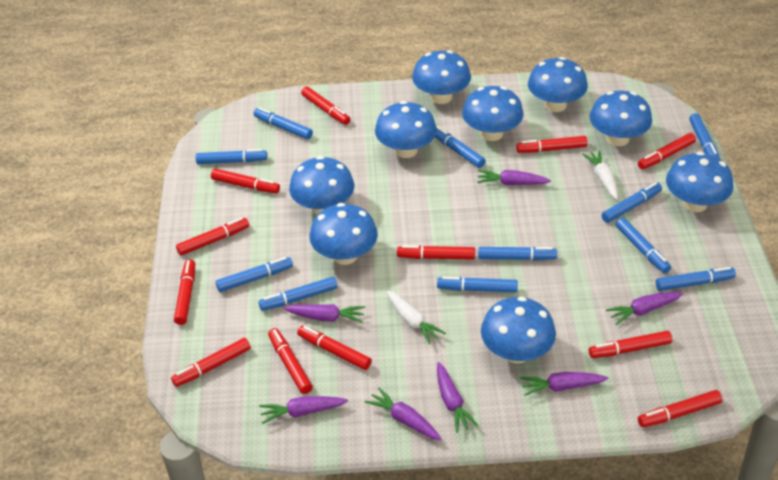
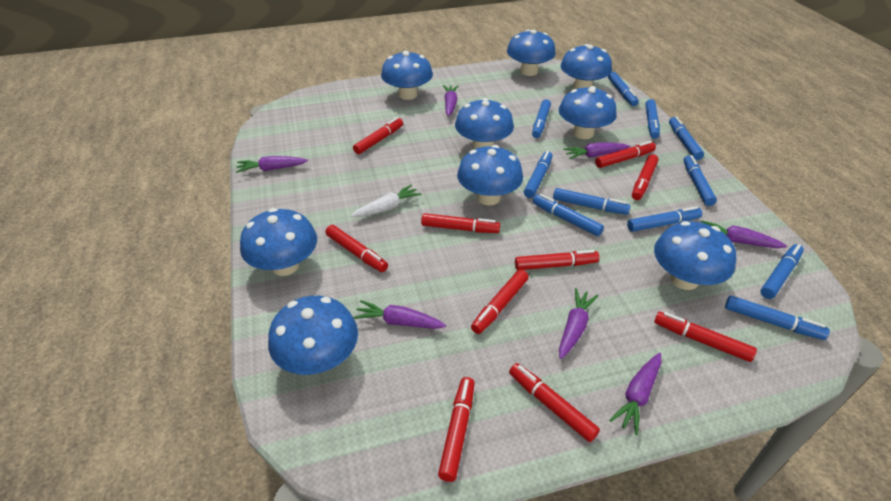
red marker: 12 -> 10
white carrot: 2 -> 1

